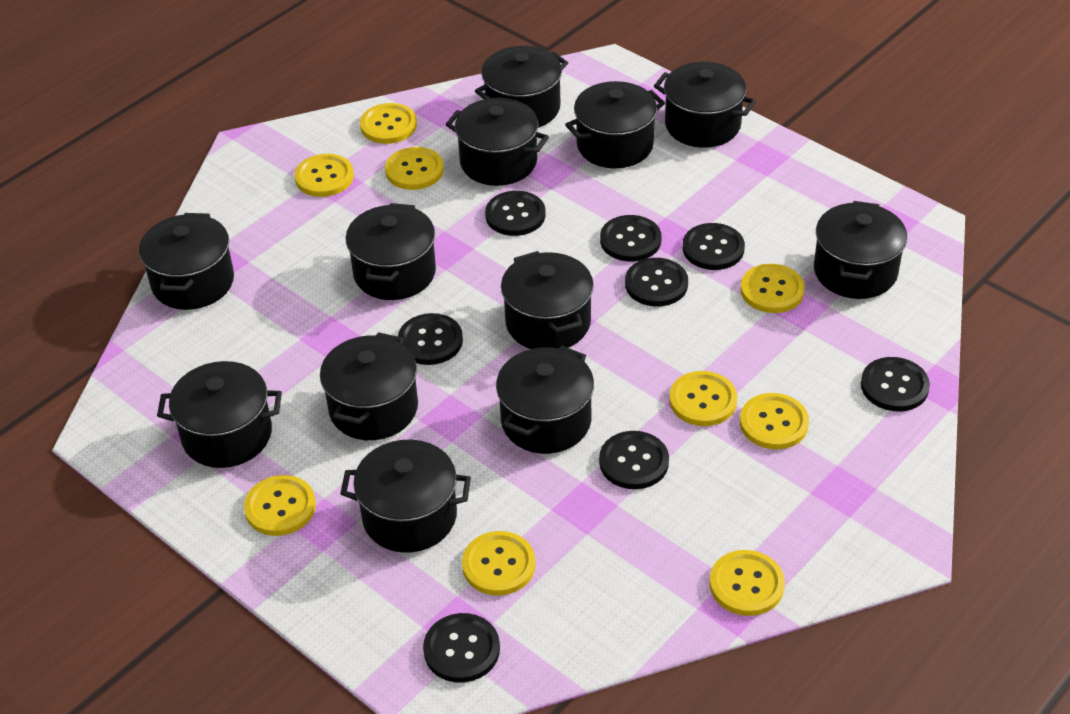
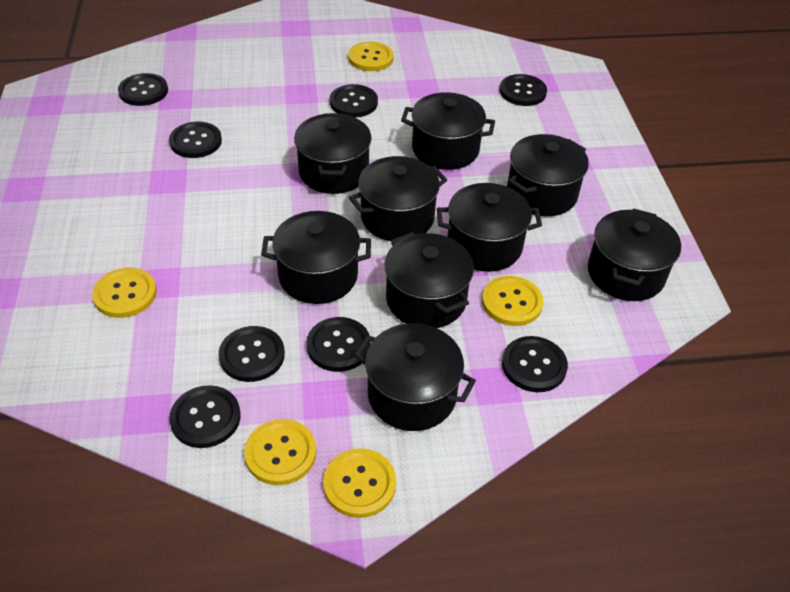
black pot: 12 -> 9
yellow button: 9 -> 5

